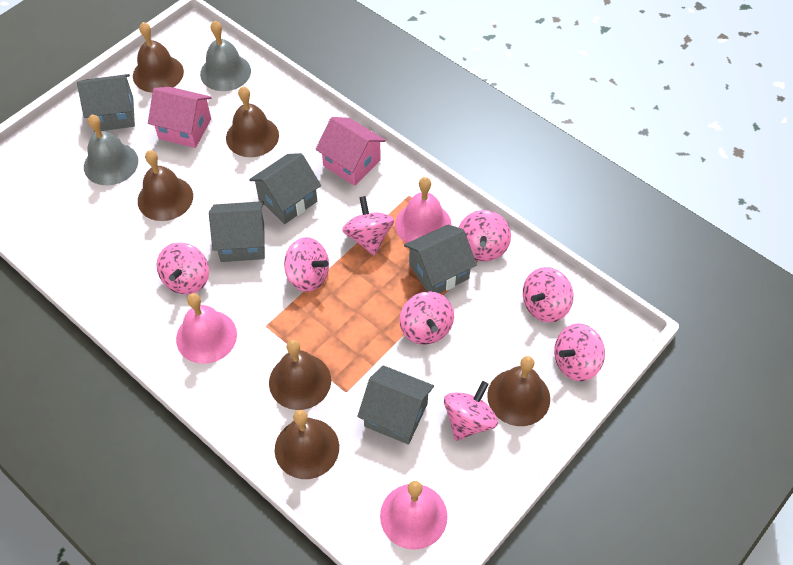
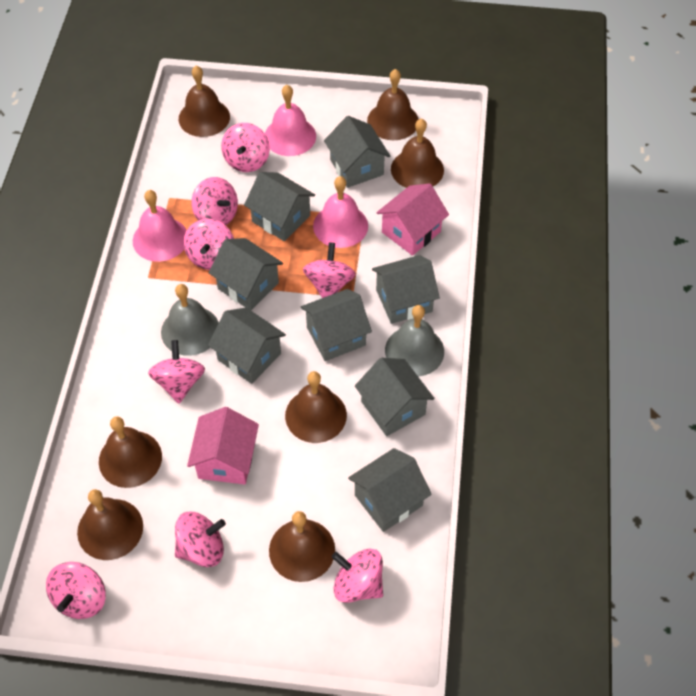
brown bell: 6 -> 7
grey house: 5 -> 8

